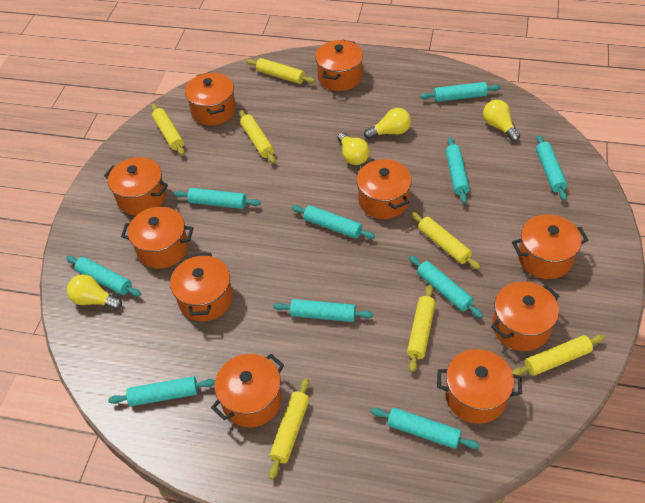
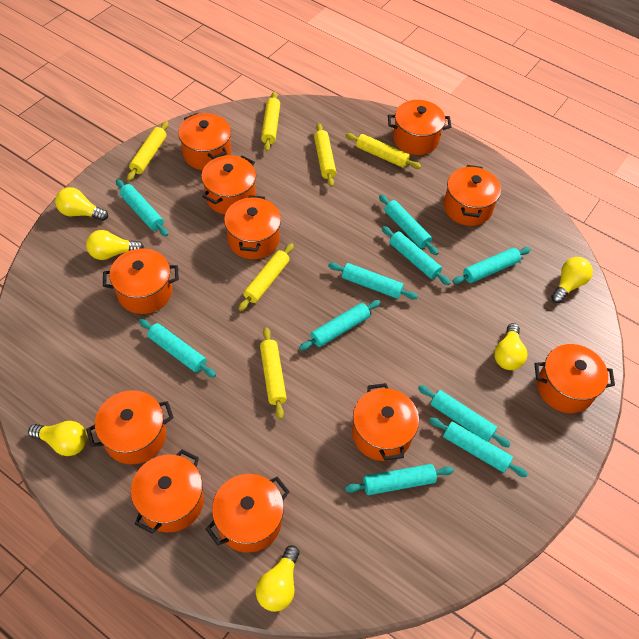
orange pot: 10 -> 11
yellow light bulb: 4 -> 6
yellow rolling pin: 7 -> 6

